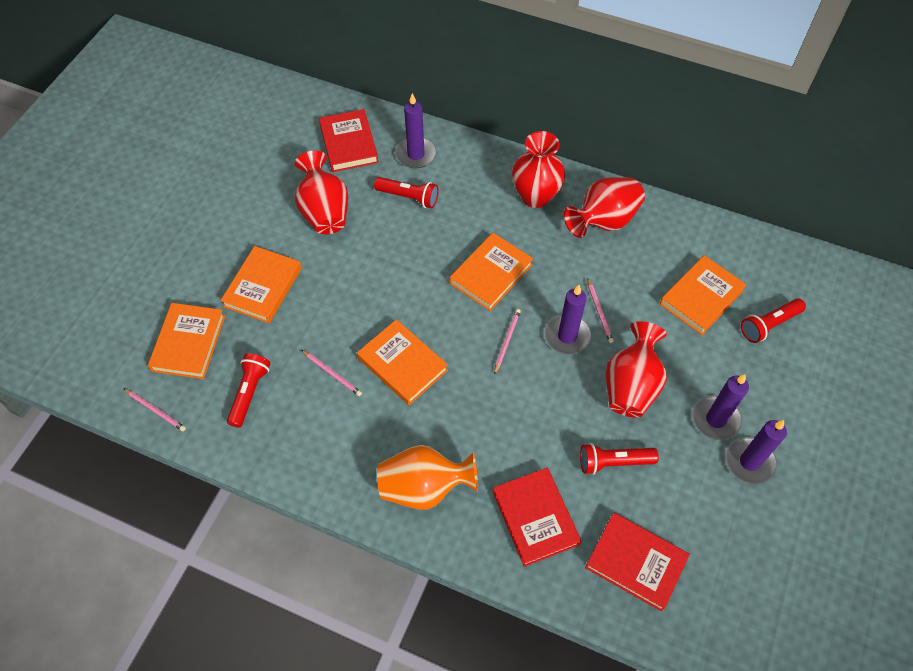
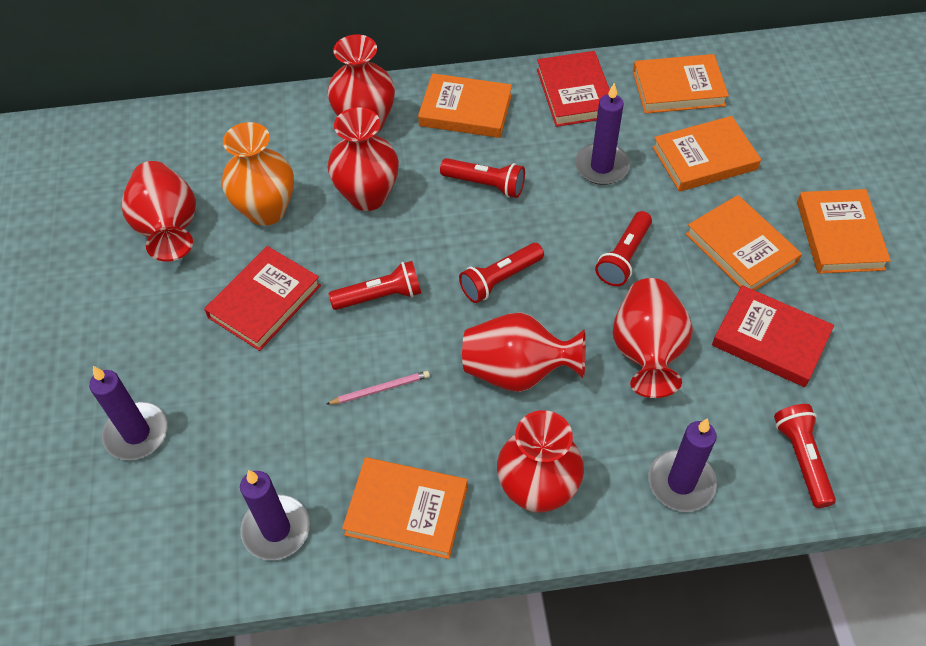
orange book: 5 -> 6
pink pencil: 4 -> 1
red flashlight: 4 -> 5
red vase: 4 -> 6

